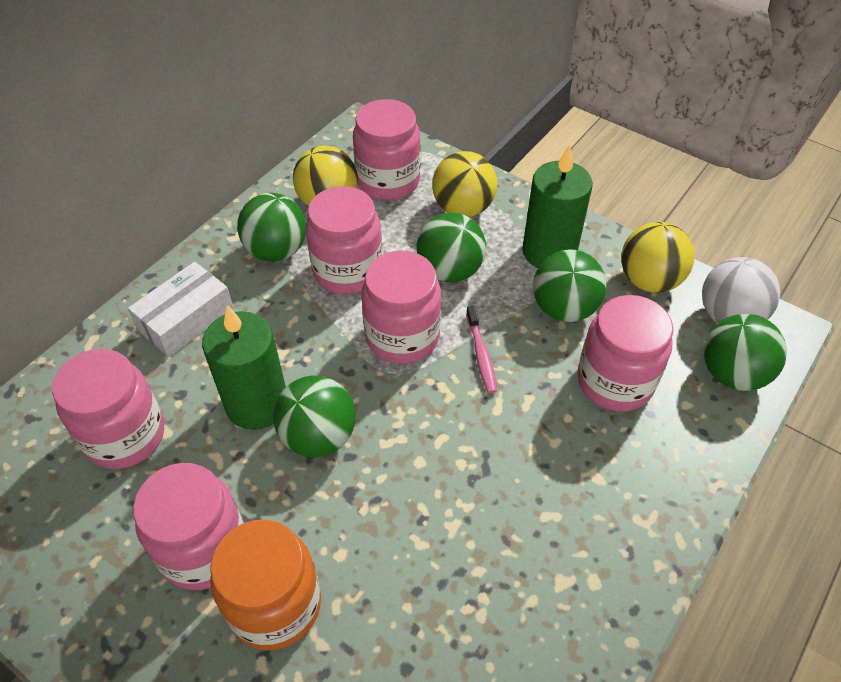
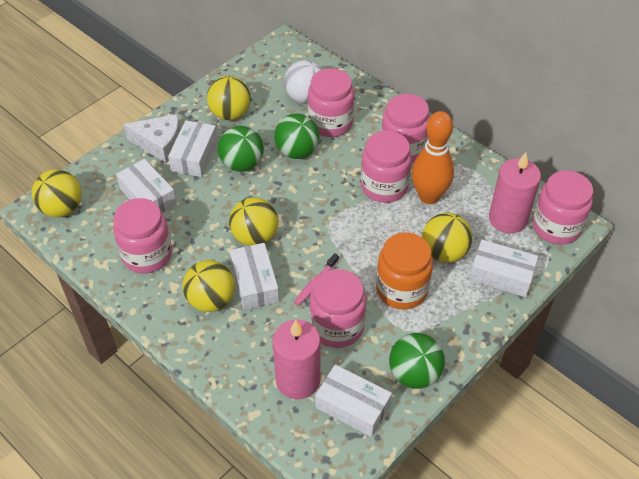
green ball: 5 -> 3
green candle: 2 -> 0
orange bowling pin: 0 -> 1
pink candle: 0 -> 2
white box: 1 -> 5
white cheese: 0 -> 1
yellow ball: 3 -> 5

